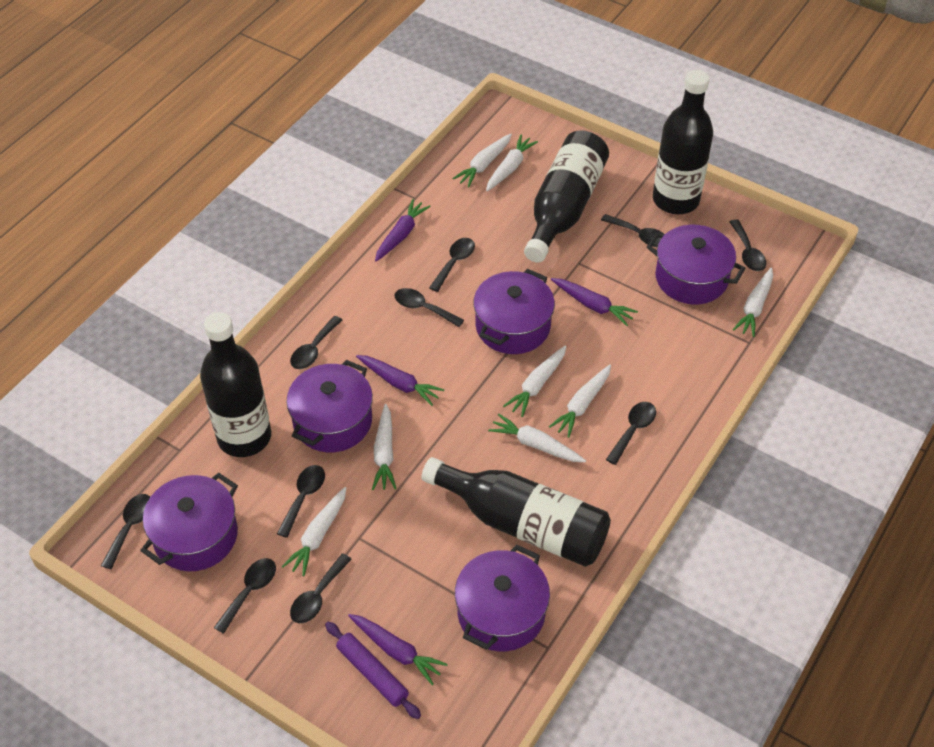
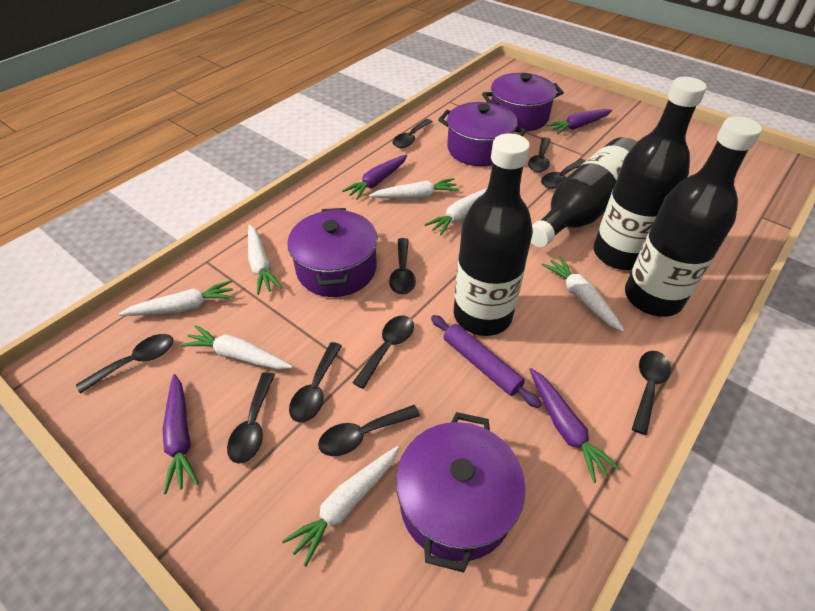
purple pot: 5 -> 4
white carrot: 8 -> 7

